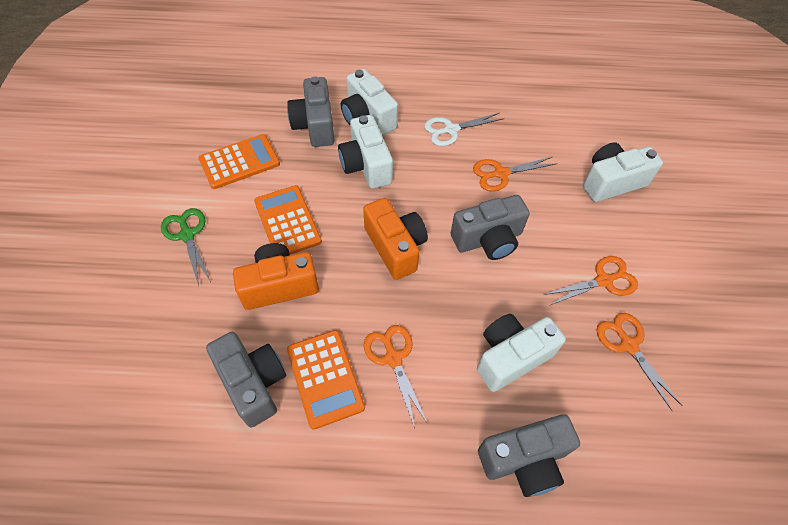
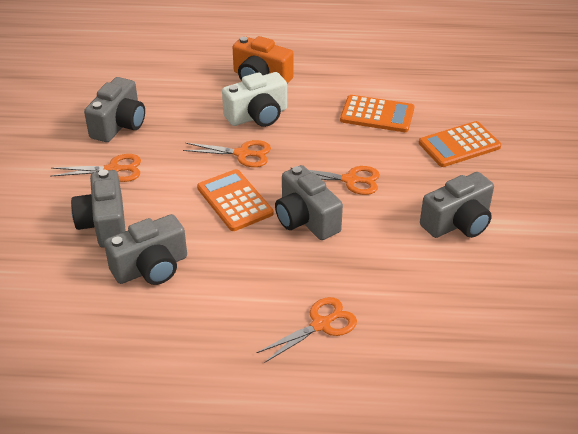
green scissors: 1 -> 0
grey camera: 4 -> 5
orange camera: 2 -> 1
white camera: 4 -> 1
white scissors: 1 -> 0

